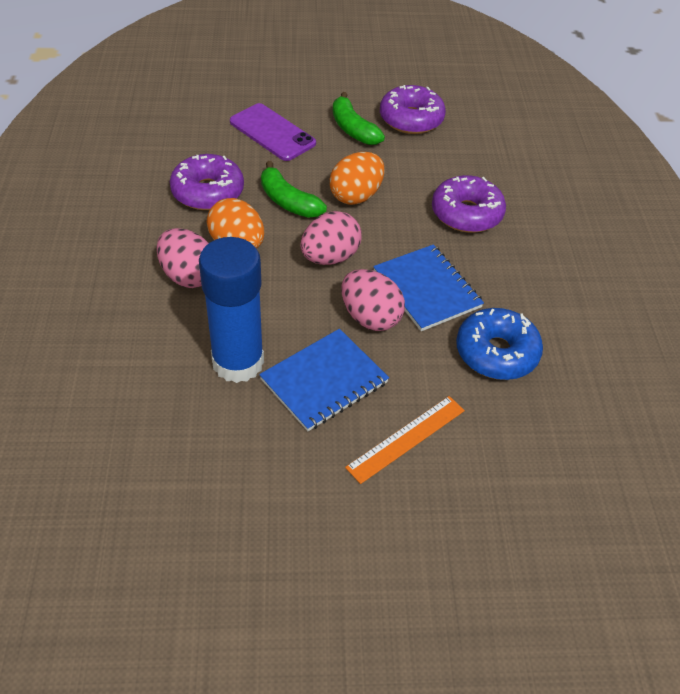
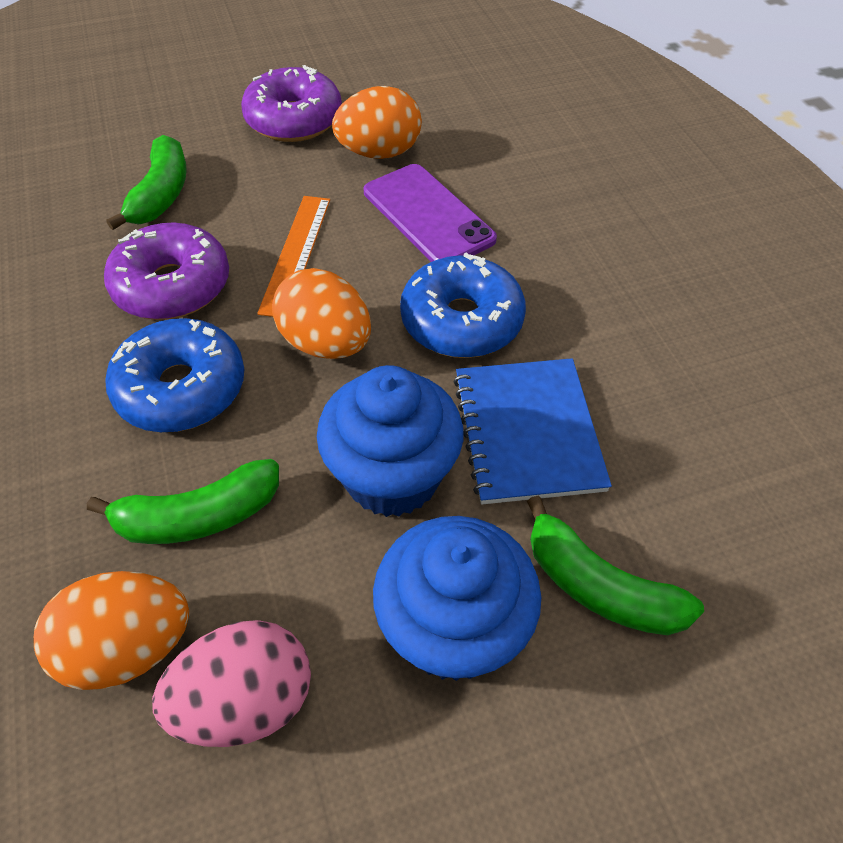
blue cupcake: 0 -> 2
blue donut: 1 -> 2
blue glue stick: 1 -> 0
blue notebook: 2 -> 1
green banana: 2 -> 3
orange egg: 2 -> 3
pink egg: 3 -> 1
purple donut: 3 -> 2

